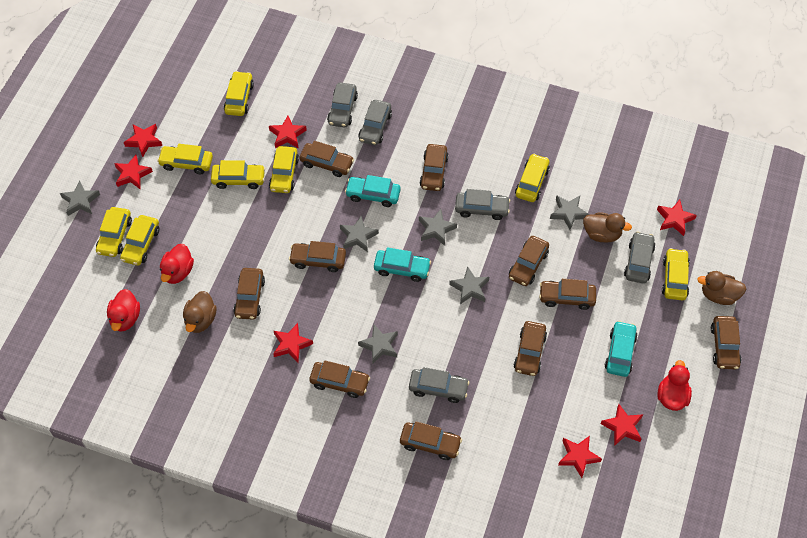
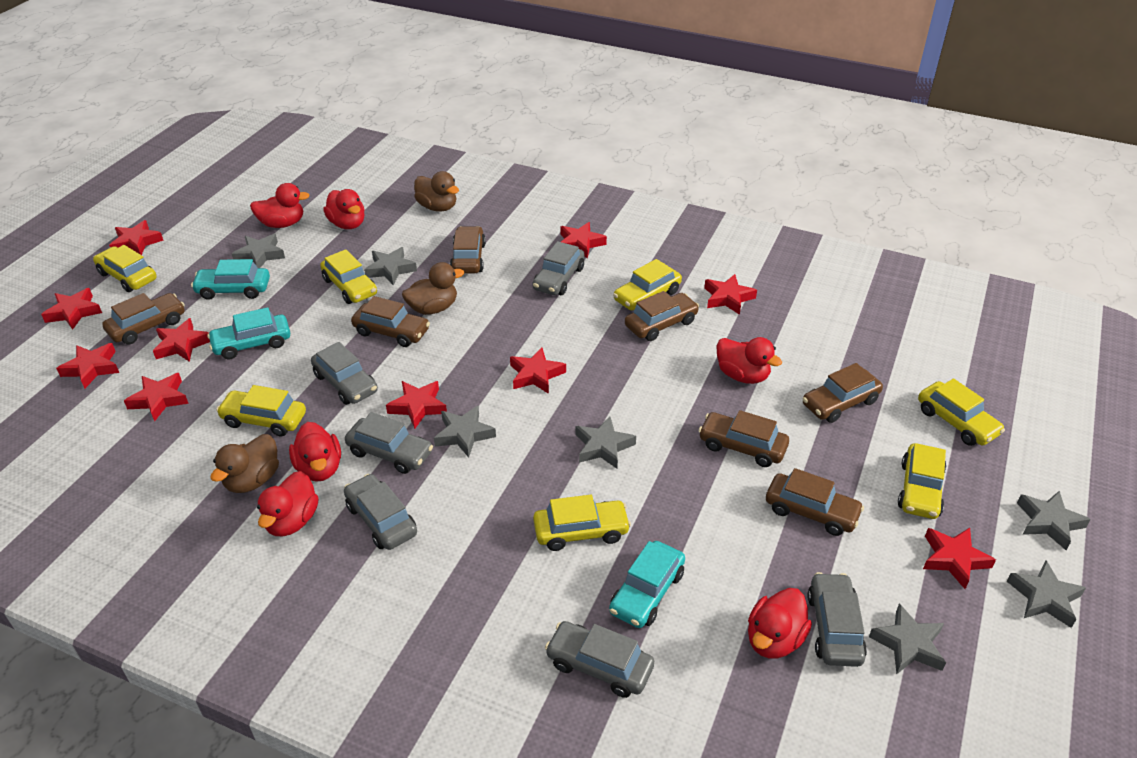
brown car: 10 -> 7
grey car: 5 -> 6
grey star: 6 -> 7
red duck: 3 -> 6
red star: 7 -> 10
yellow car: 8 -> 7

